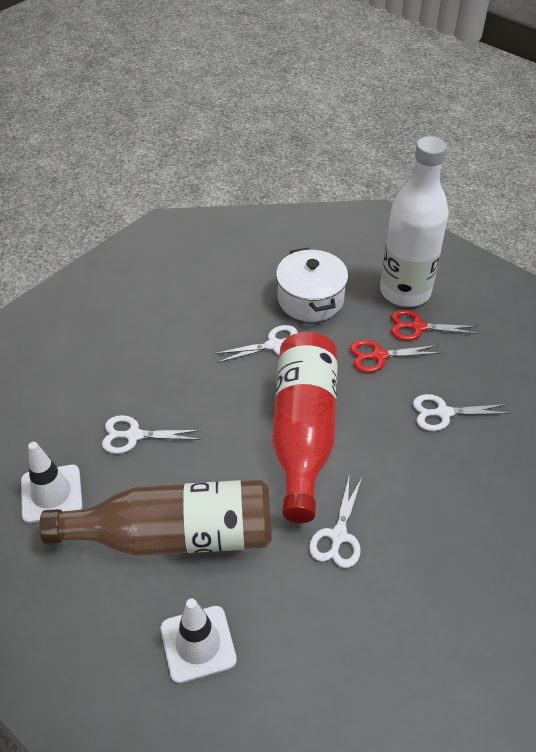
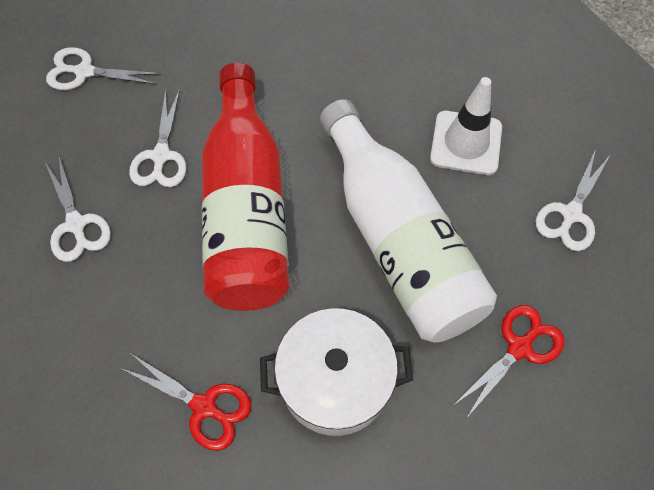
brown bottle: 1 -> 0
white traffic cone: 2 -> 1

